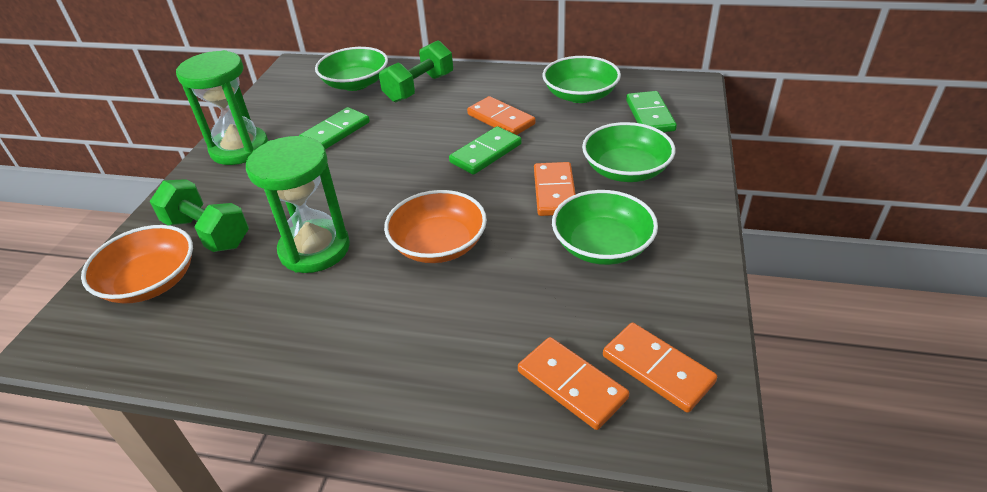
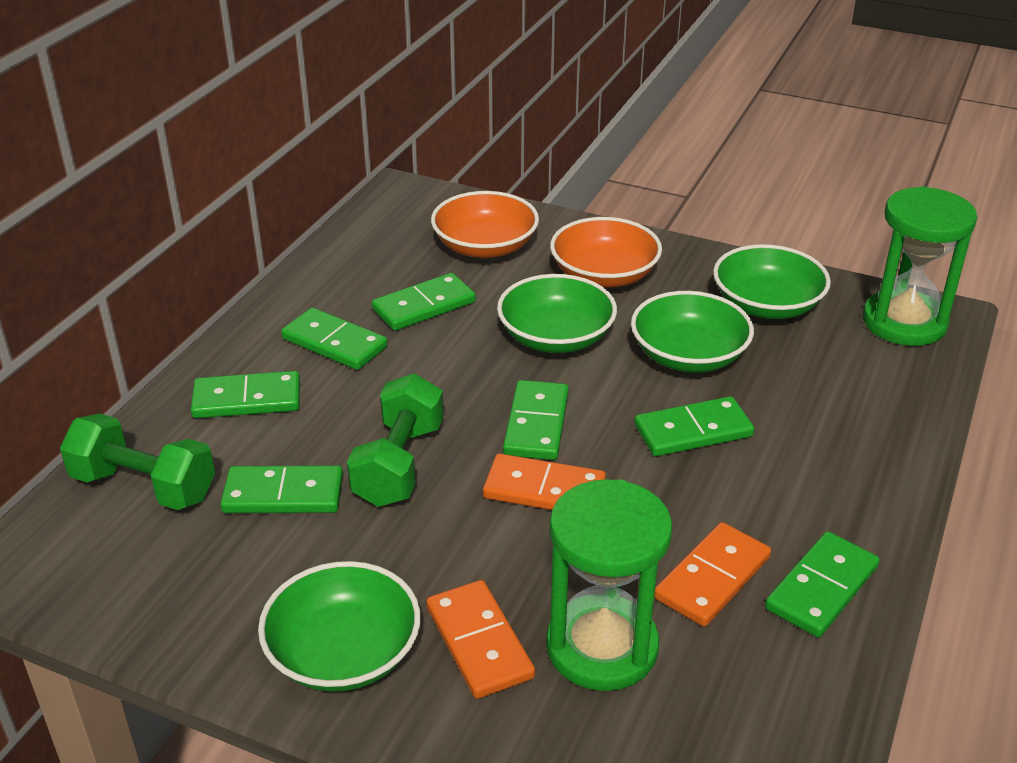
green domino: 3 -> 7
orange domino: 4 -> 3

